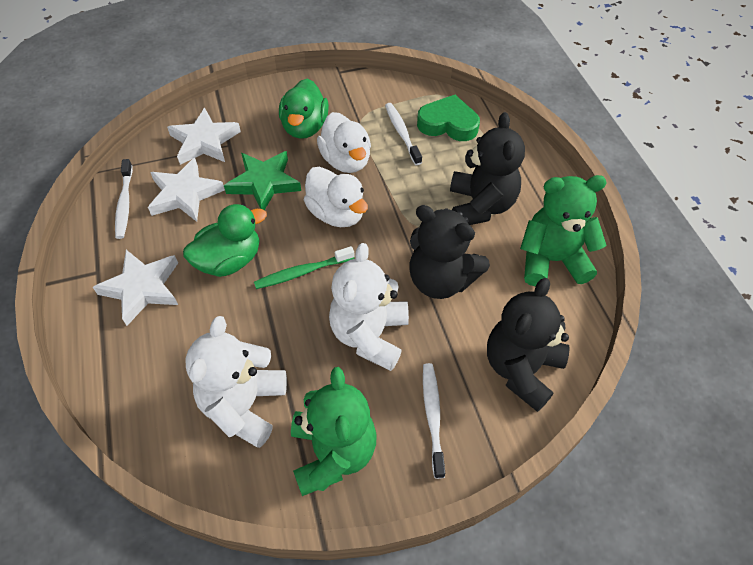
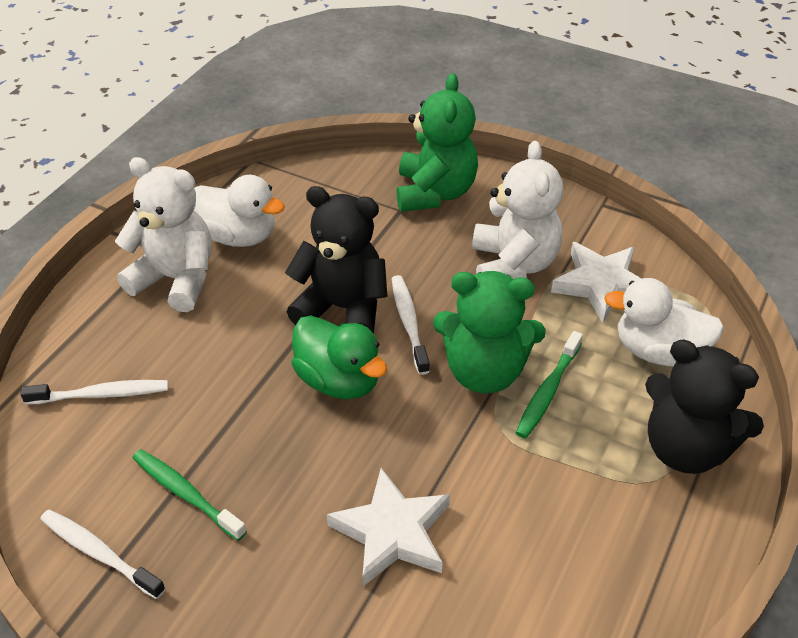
black teddy bear: 3 -> 2
green duck: 2 -> 1
green heart: 1 -> 0
green star: 1 -> 0
green toothbrush: 1 -> 2
white star: 3 -> 2

